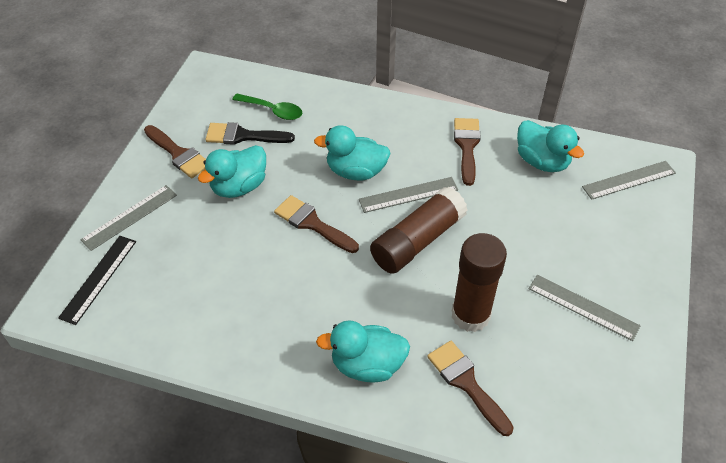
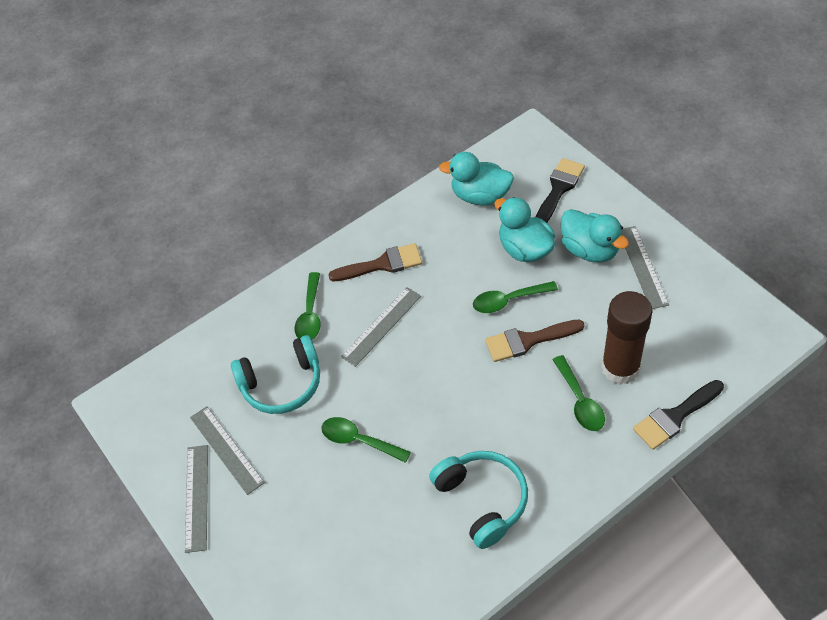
black brush: 1 -> 2
black ruler: 1 -> 0
brown brush: 4 -> 2
brown glue stick: 2 -> 1
green spoon: 1 -> 4
turquoise duck: 4 -> 3
turquoise headphones: 0 -> 2

